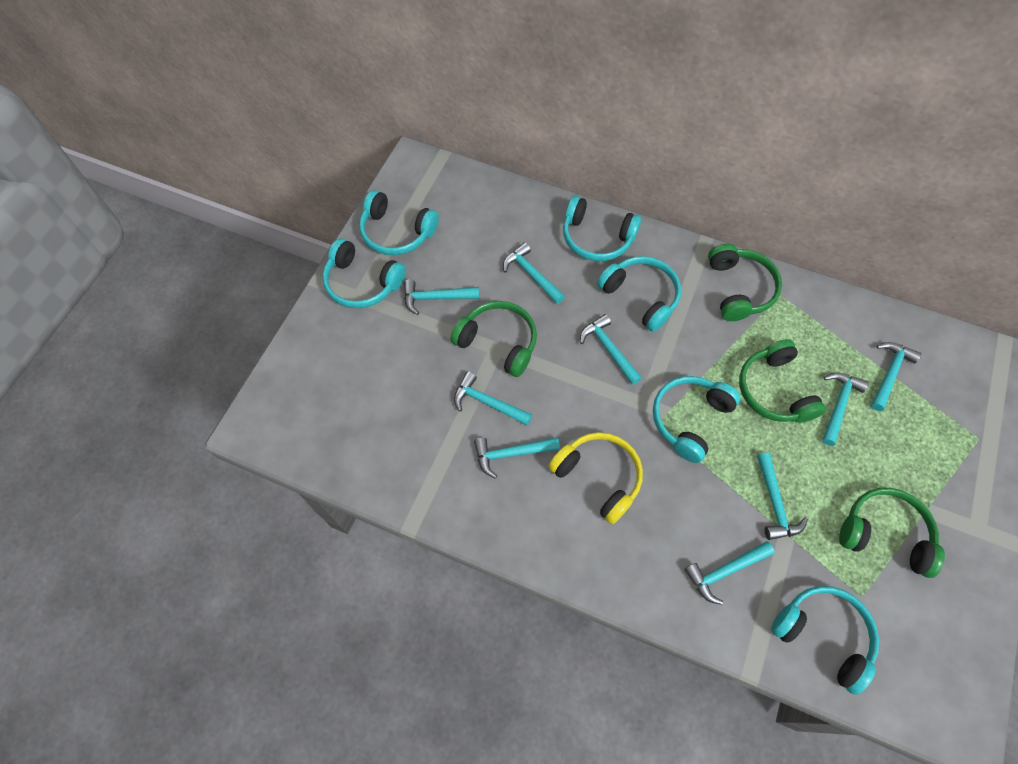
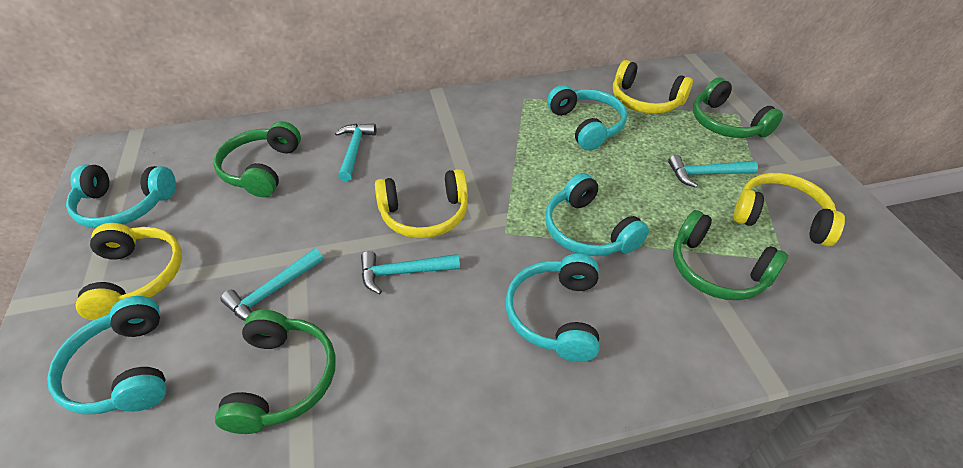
turquoise hammer: 9 -> 4
turquoise headphones: 6 -> 5
yellow headphones: 1 -> 4

